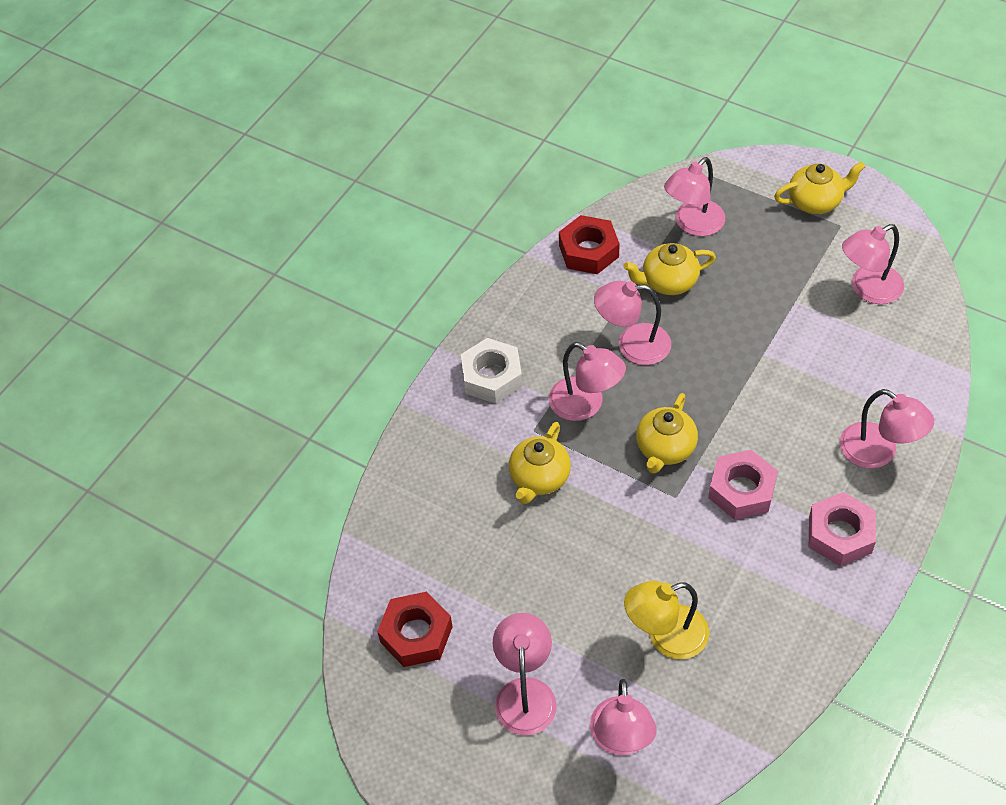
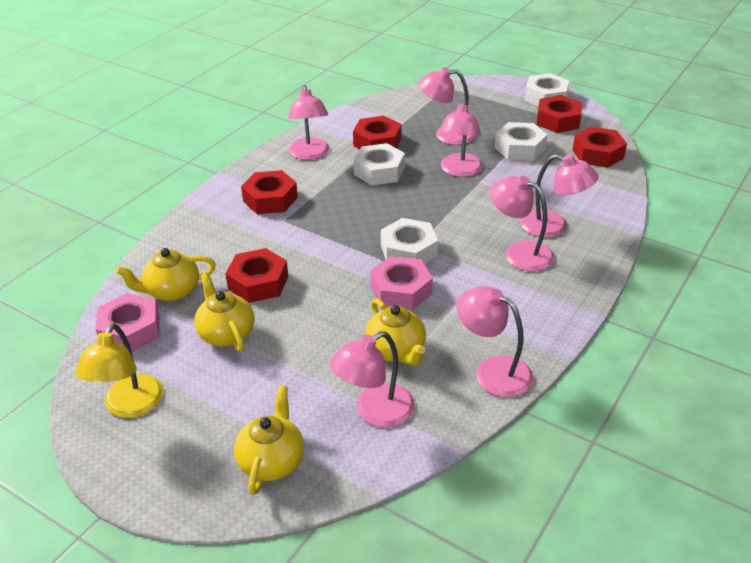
red nut: 2 -> 5
white nut: 1 -> 4

